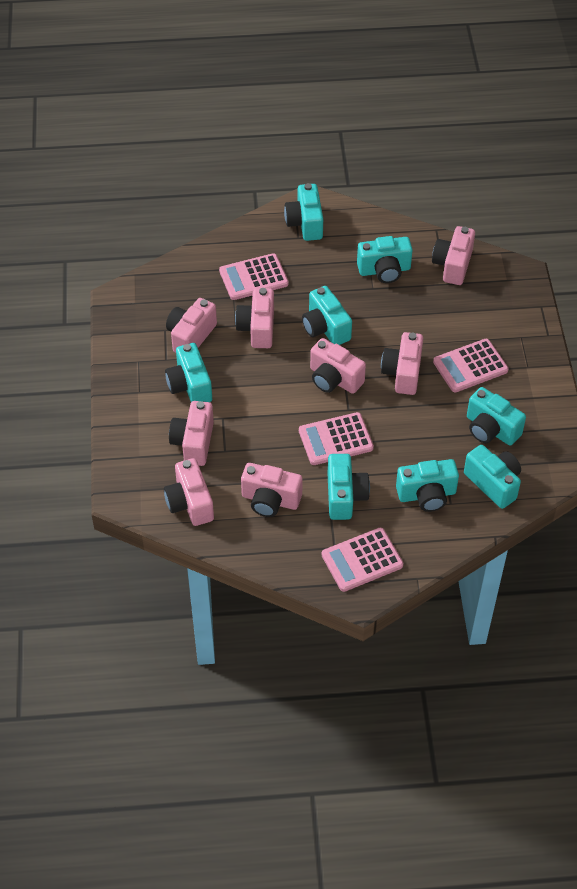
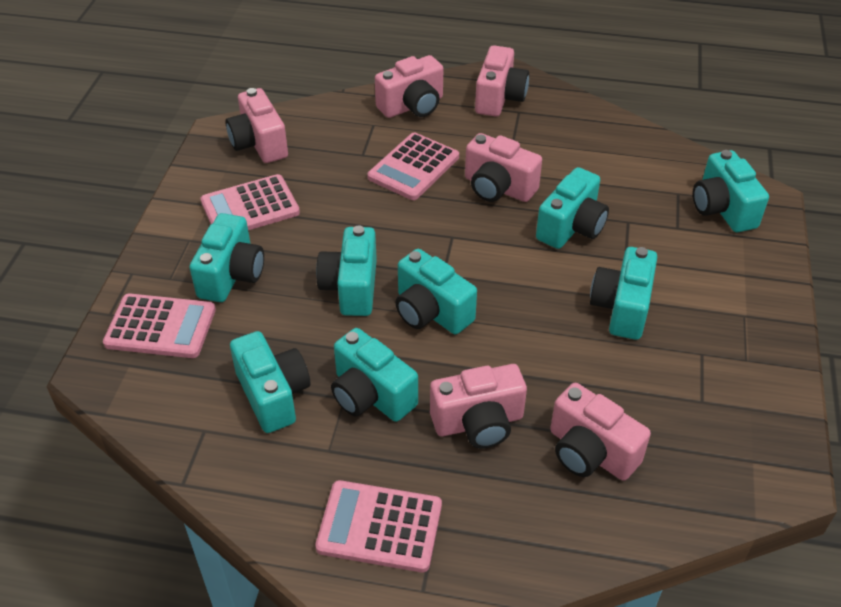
pink camera: 8 -> 6

